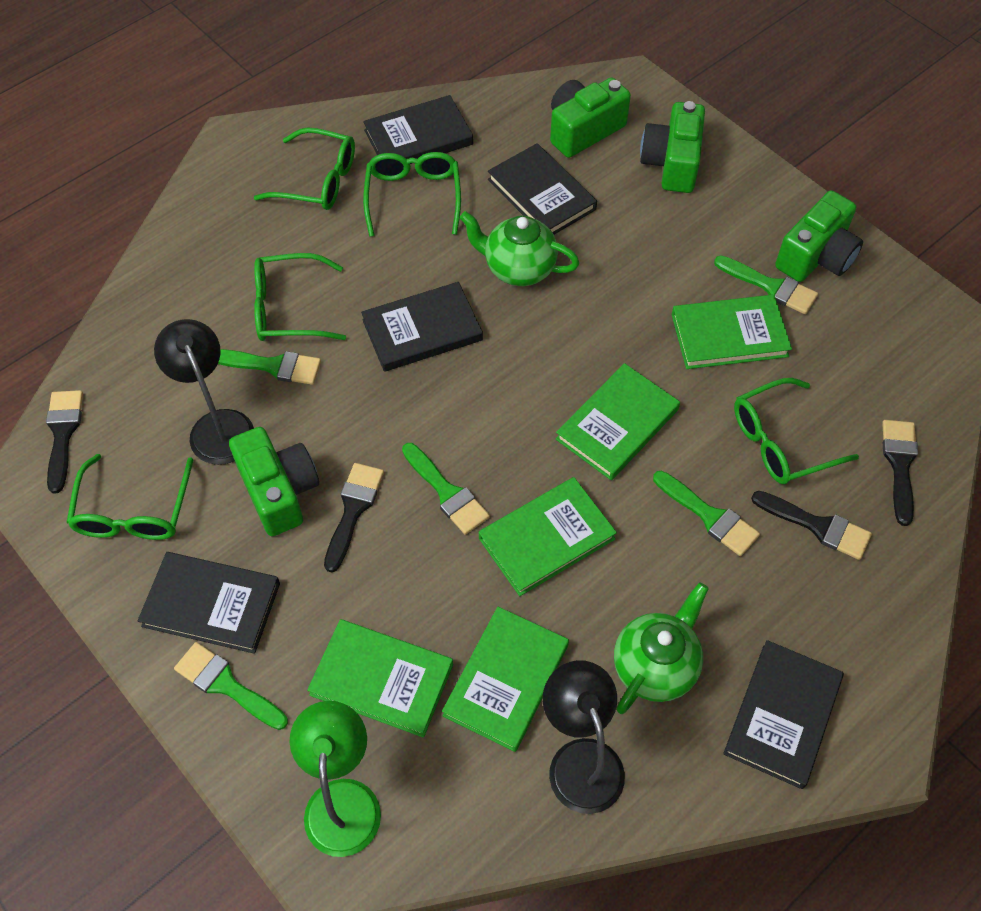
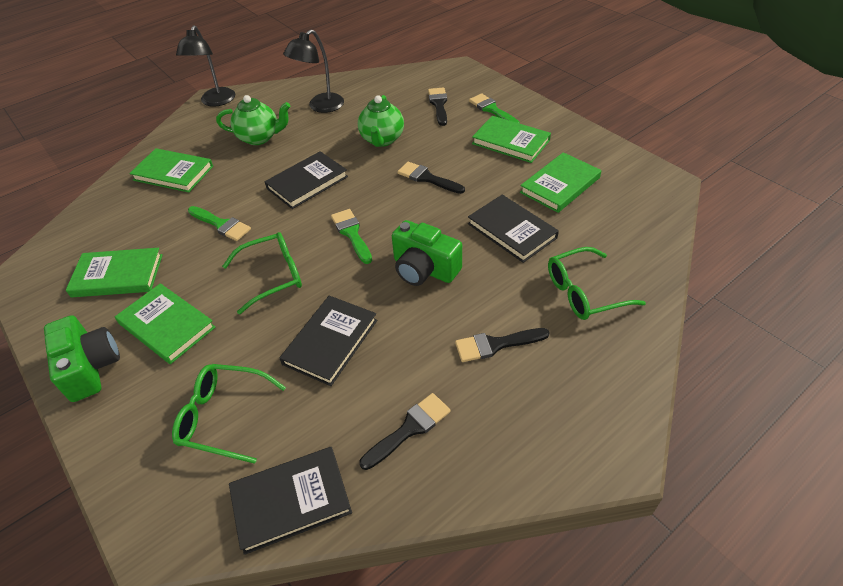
black book: 5 -> 4
green brush: 5 -> 3
green camera: 4 -> 2
green glasses: 5 -> 3
green lamp: 1 -> 0

